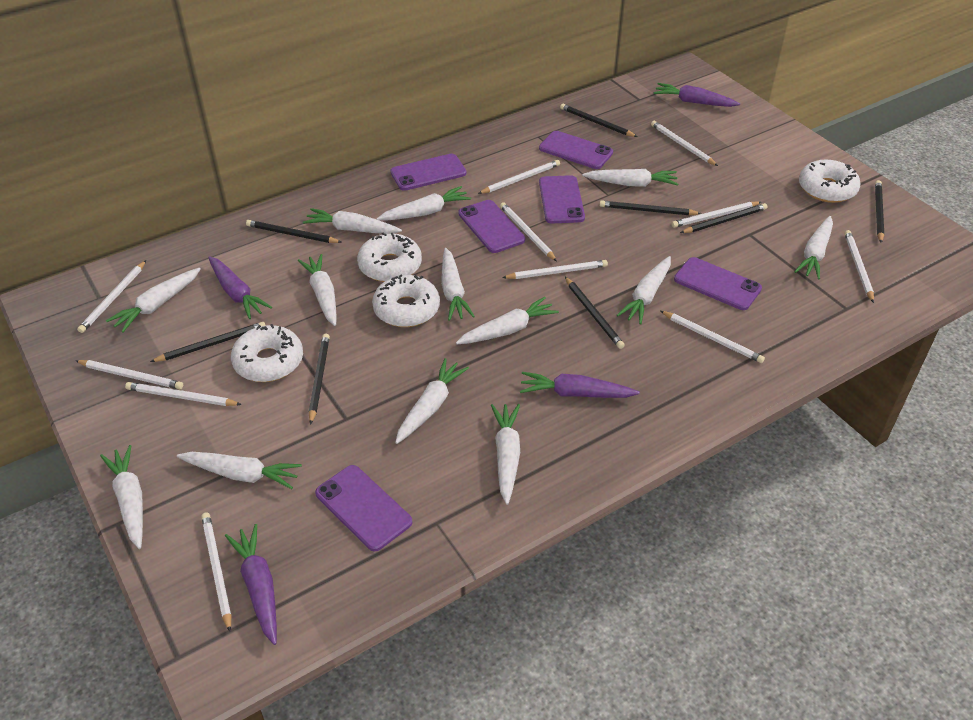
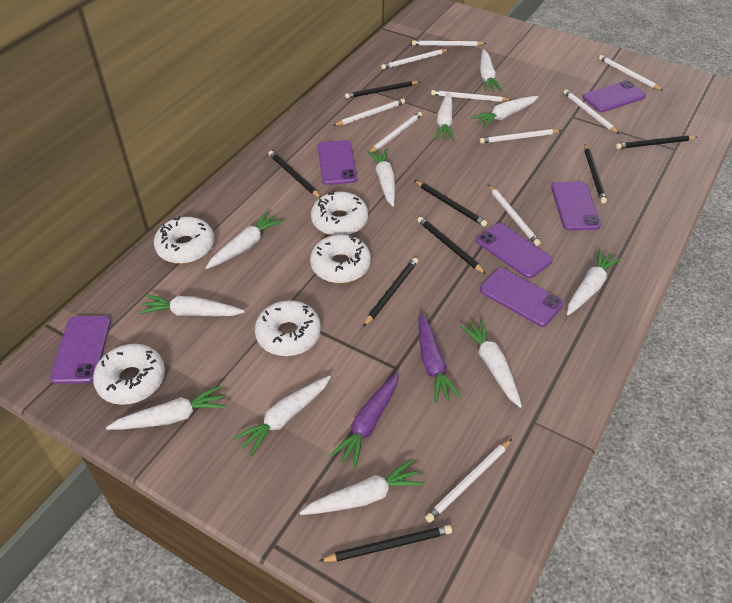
purple carrot: 4 -> 2
white carrot: 13 -> 11
white donut: 4 -> 5
white pencil: 11 -> 10

